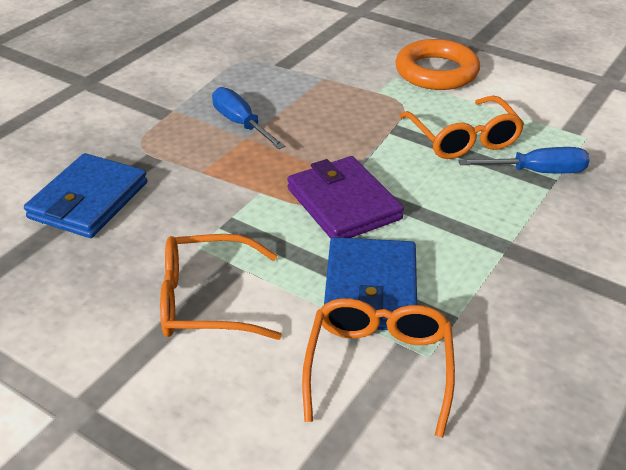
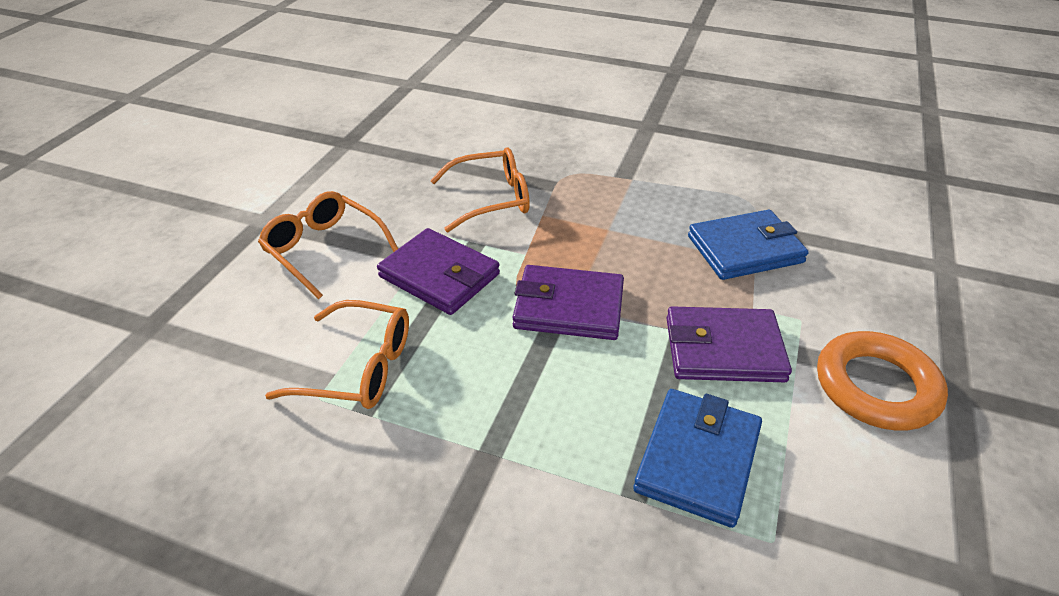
blue screwdriver: 2 -> 0
purple wallet: 1 -> 3

